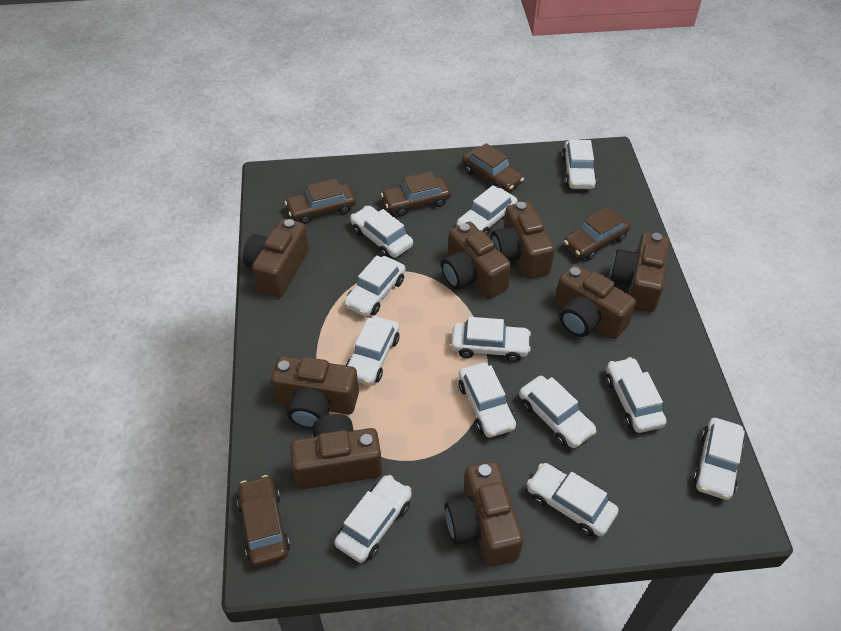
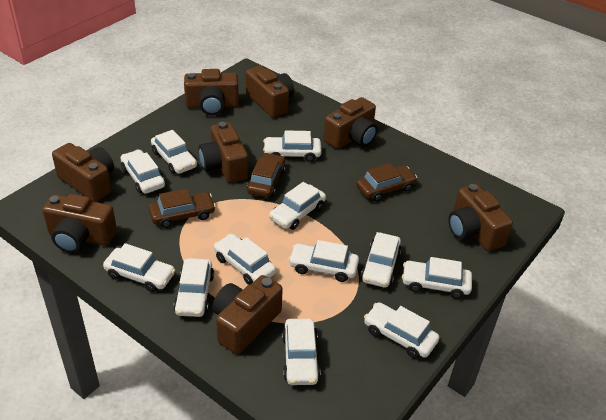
brown car: 5 -> 3

